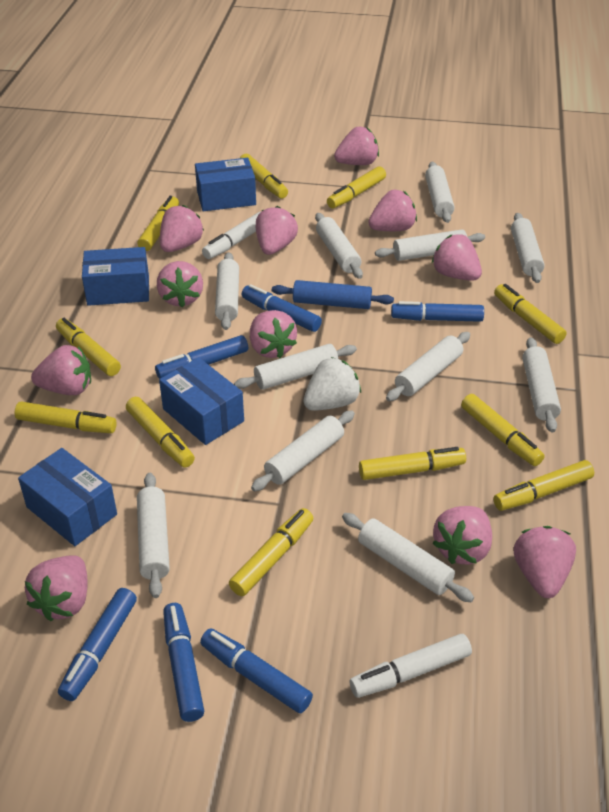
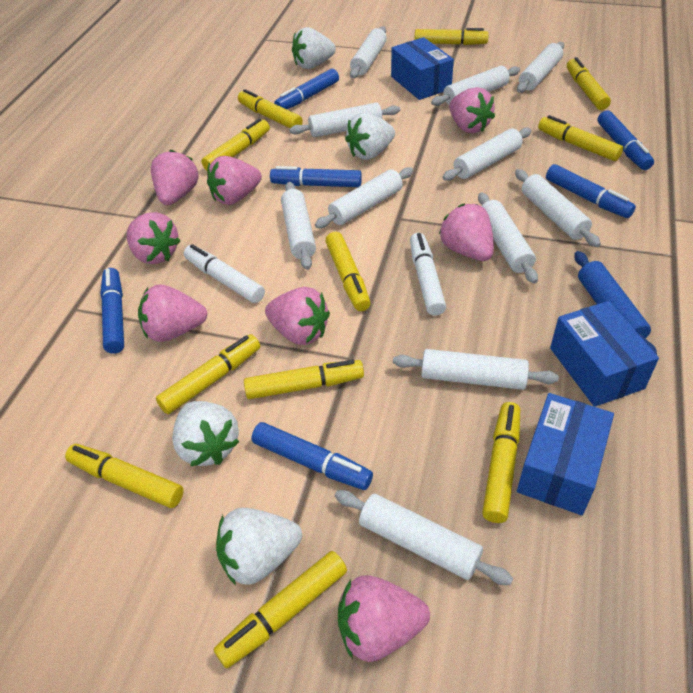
blue box: 4 -> 3
pink strawberry: 11 -> 8
white strawberry: 1 -> 4

